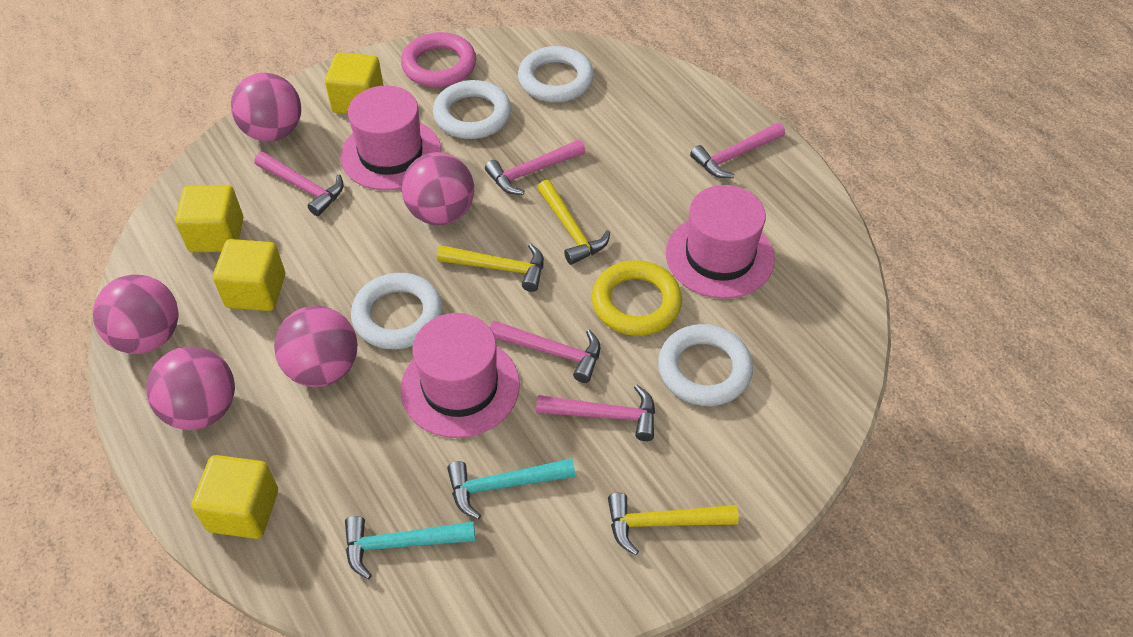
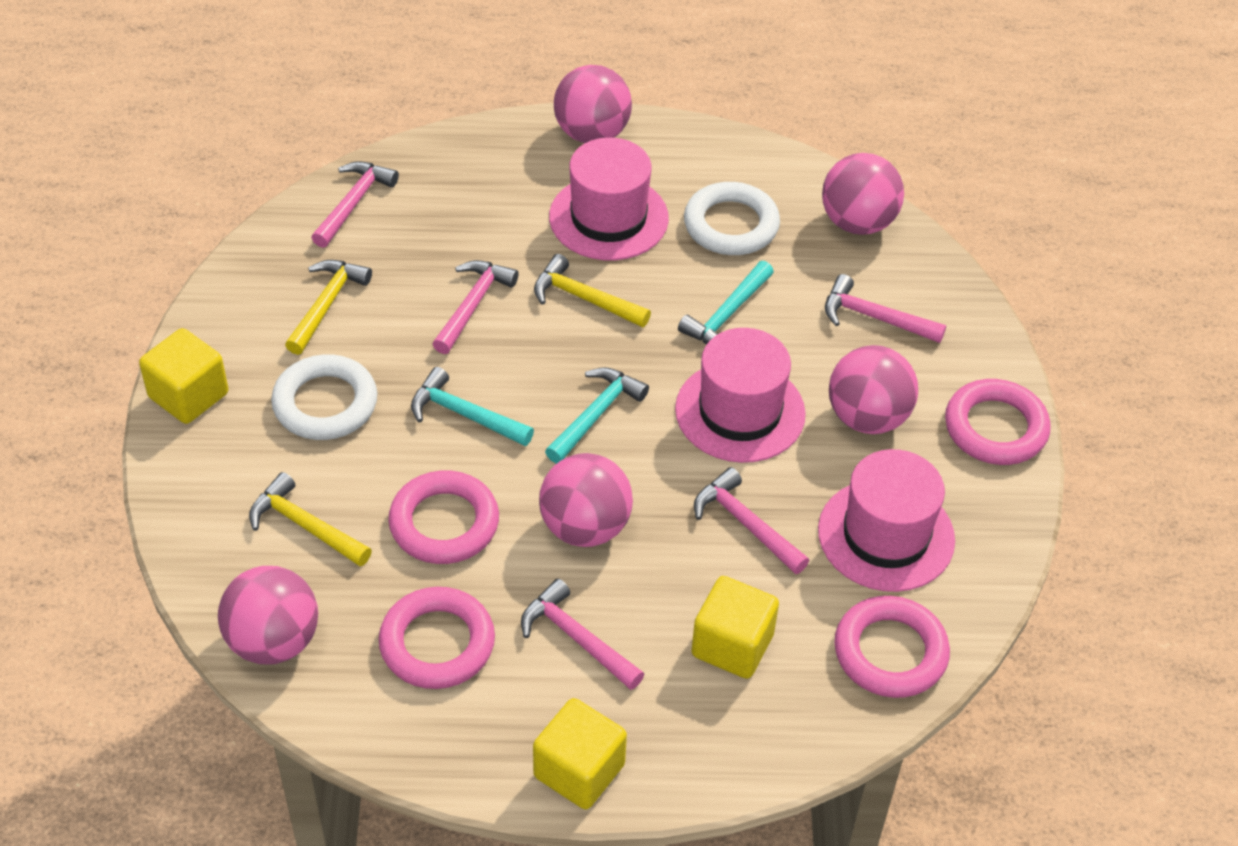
pink ring: 1 -> 4
turquoise hammer: 2 -> 3
white ring: 4 -> 2
yellow cube: 4 -> 3
yellow ring: 1 -> 0

